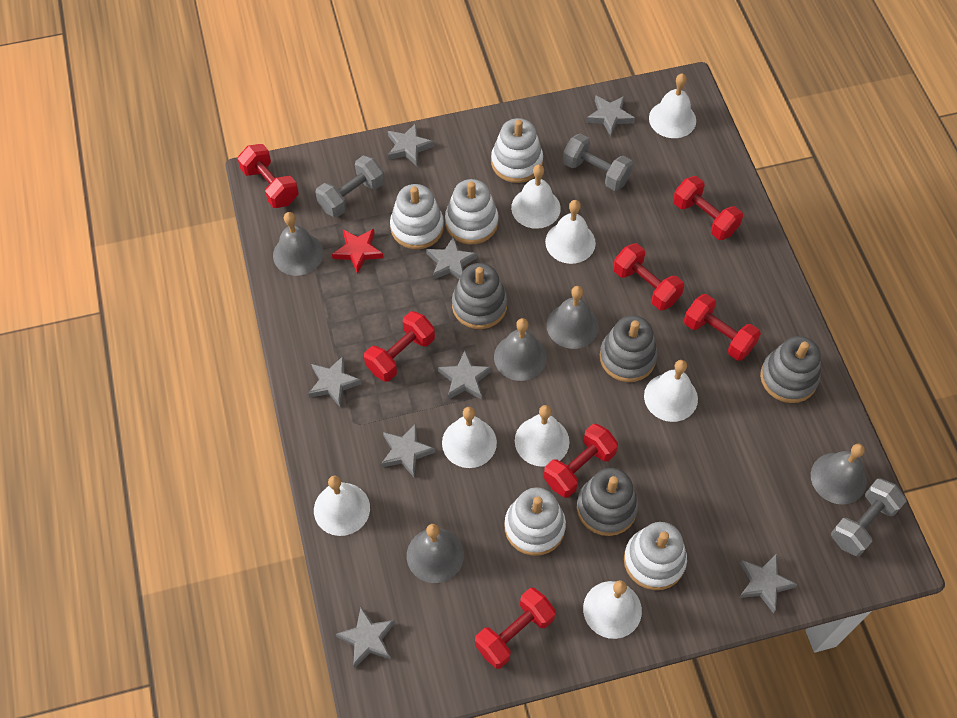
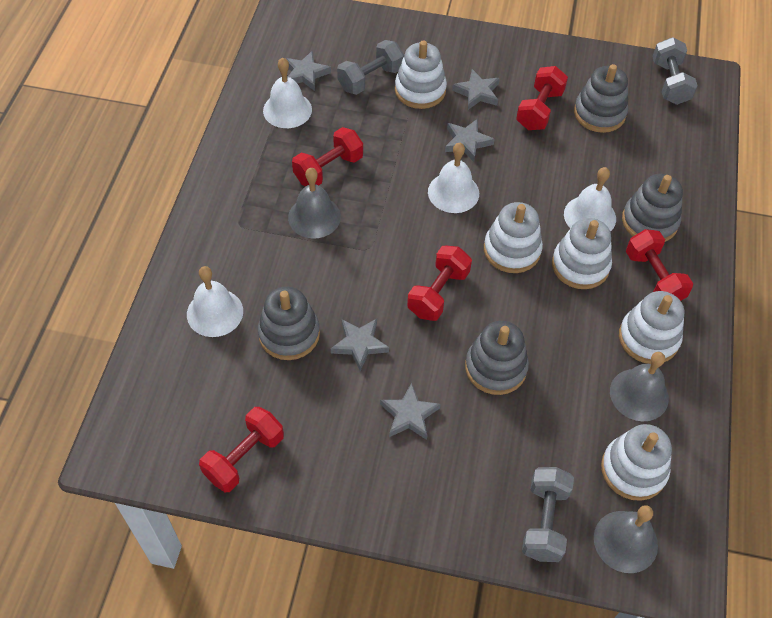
grey bell: 5 -> 3
grey star: 8 -> 5
red dumbbell: 7 -> 5
red star: 1 -> 0
white bell: 8 -> 4

